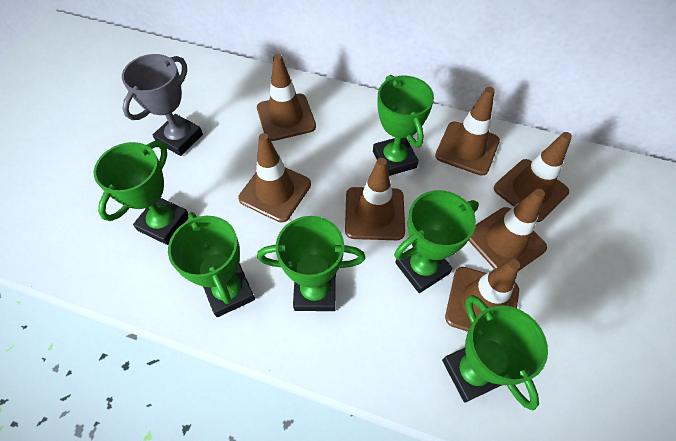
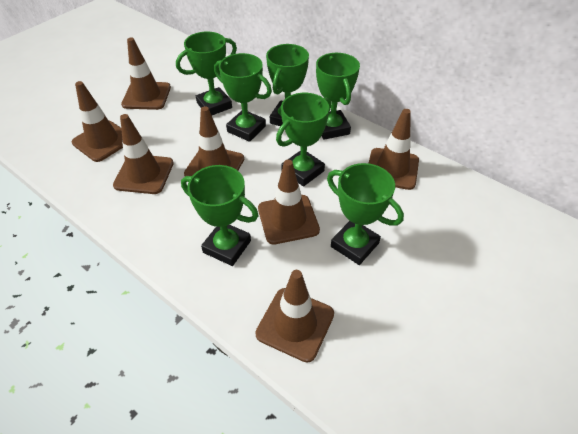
green trophy: 6 -> 7
grey trophy: 1 -> 0

